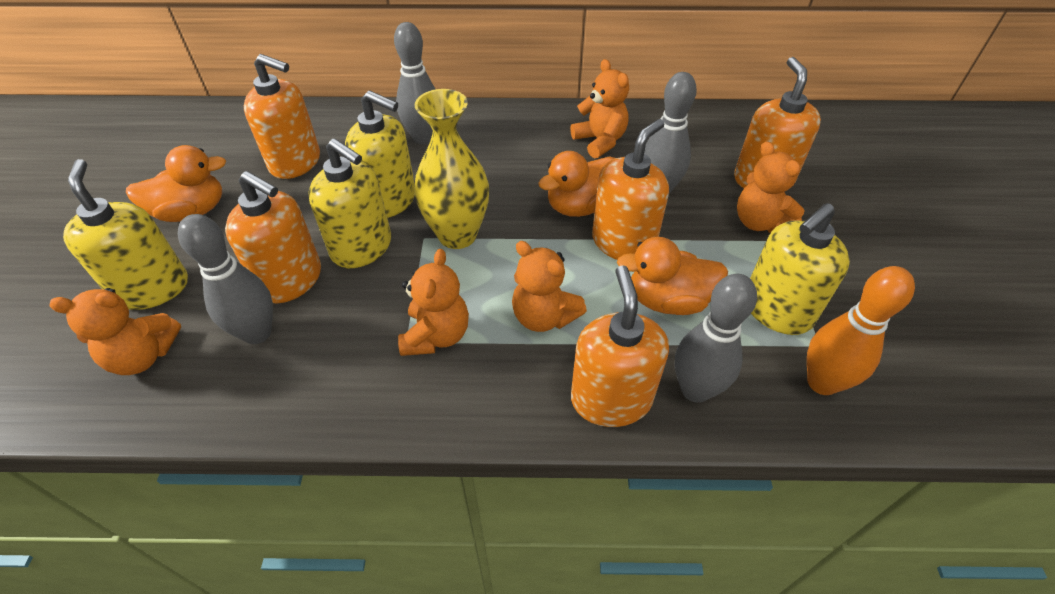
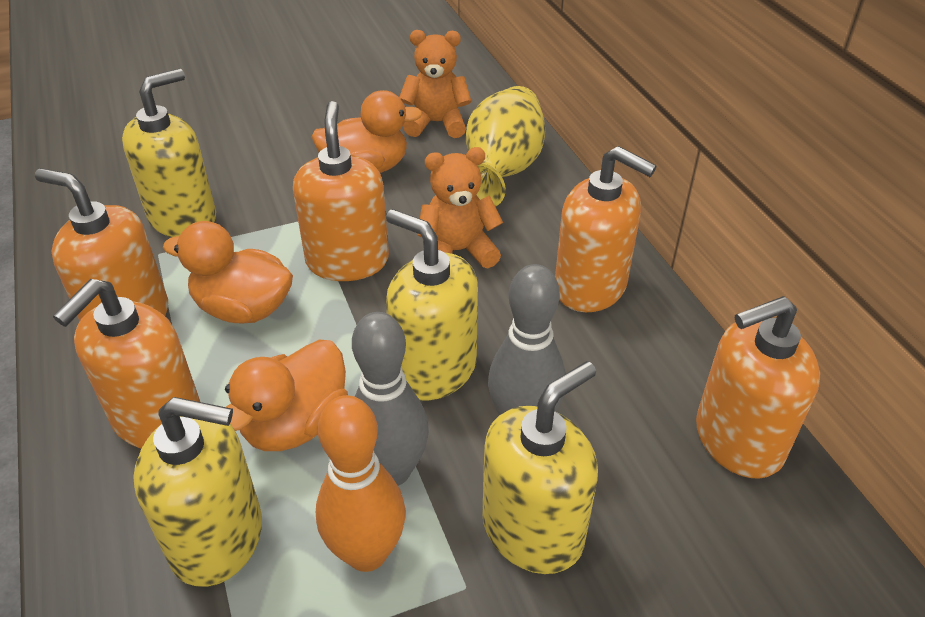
grey bowling pin: 4 -> 2
orange teddy bear: 5 -> 2

